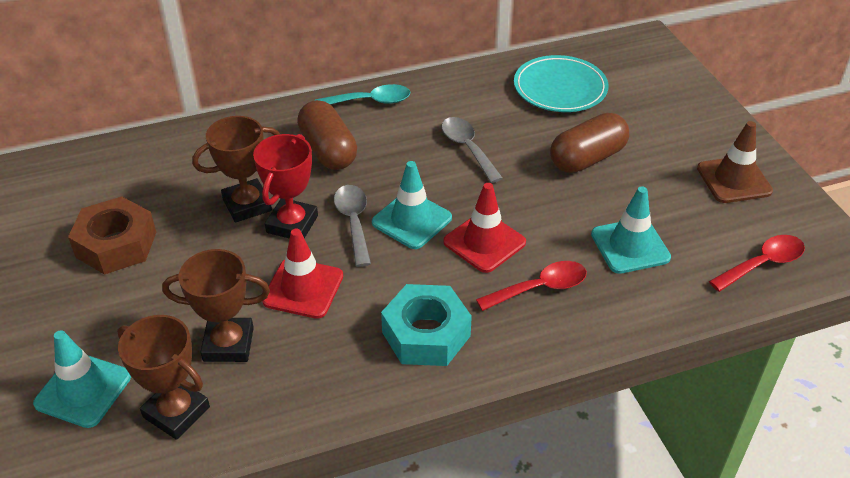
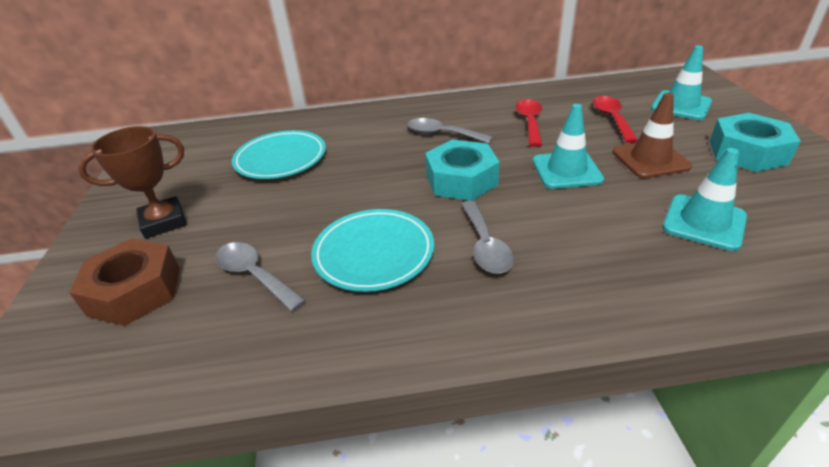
brown capsule: 2 -> 0
brown trophy: 3 -> 1
grey spoon: 2 -> 3
red traffic cone: 2 -> 0
red trophy: 1 -> 0
turquoise nut: 1 -> 2
turquoise plate: 1 -> 2
turquoise spoon: 1 -> 0

